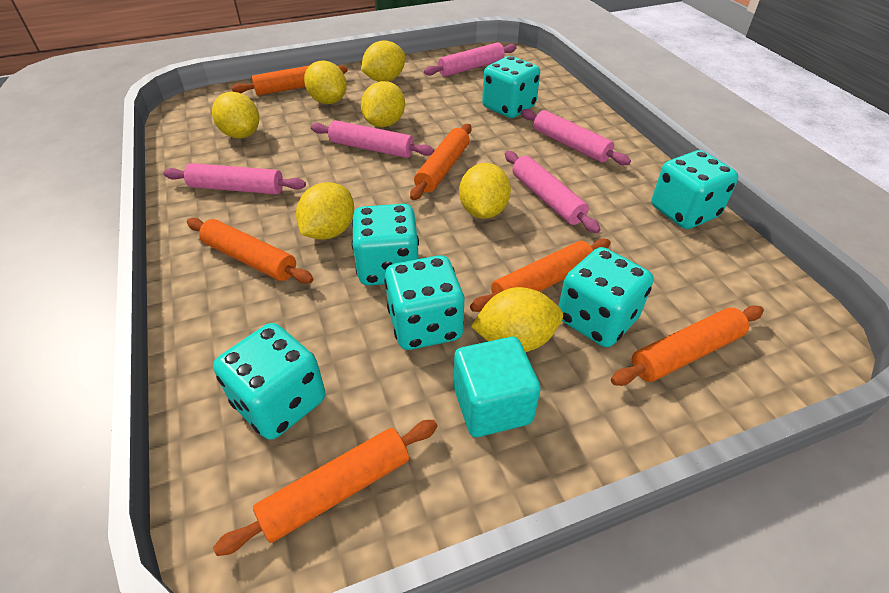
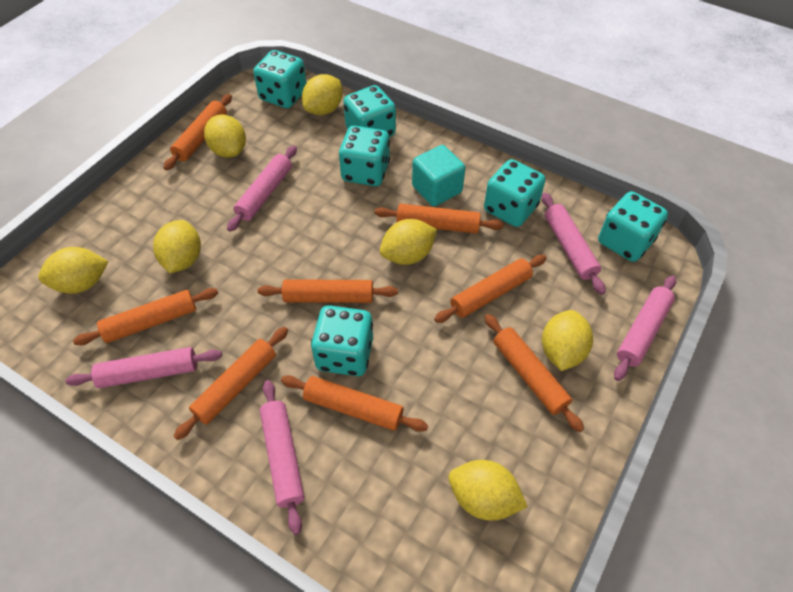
orange rolling pin: 6 -> 8

